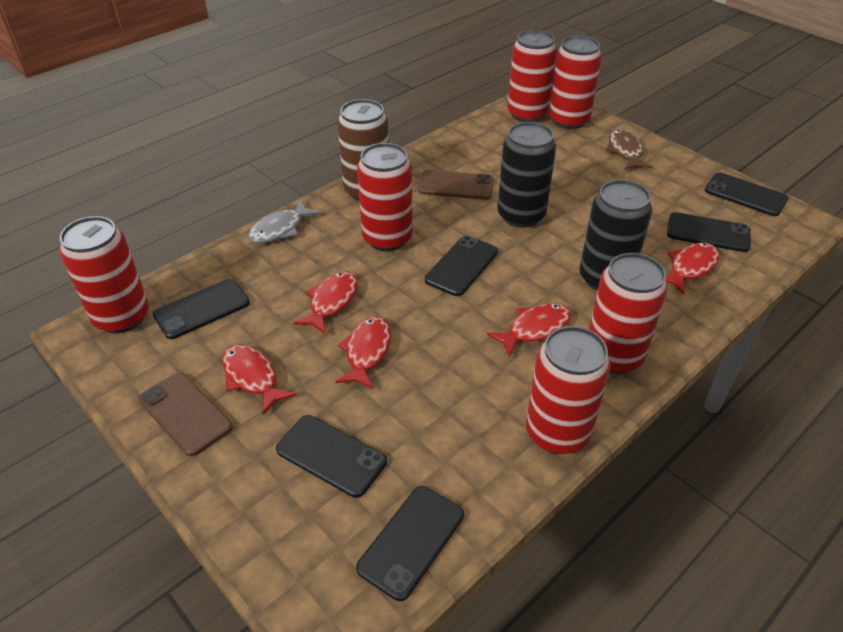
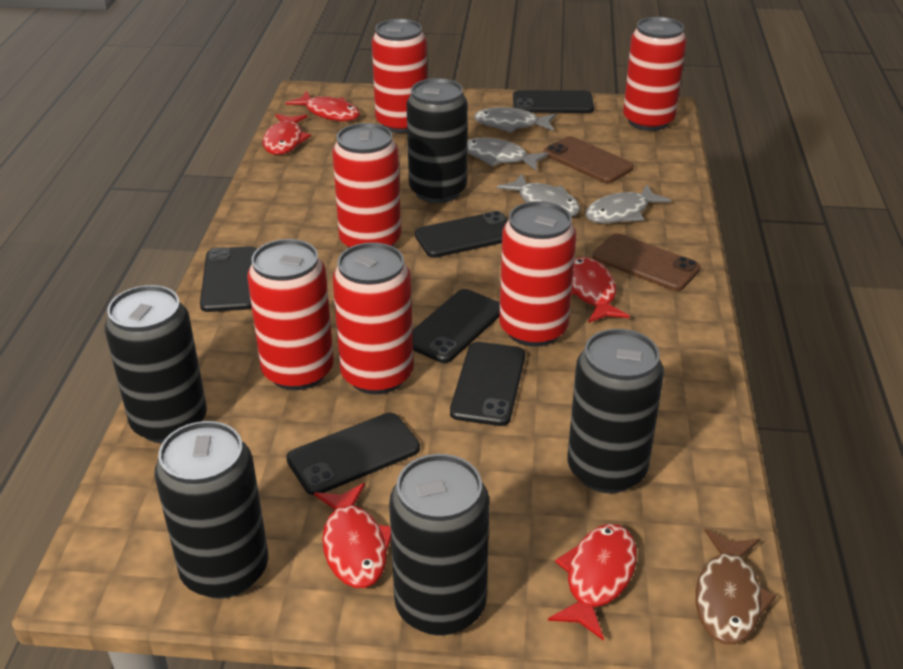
black can: 2 -> 5
brown can: 1 -> 0
grey fish: 1 -> 4

